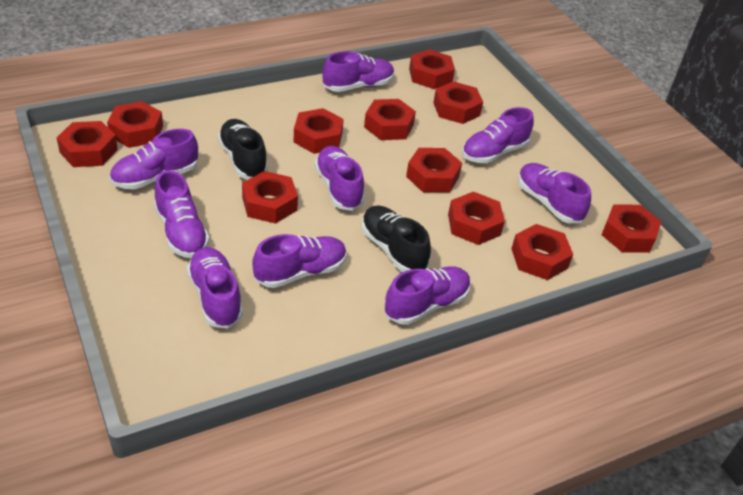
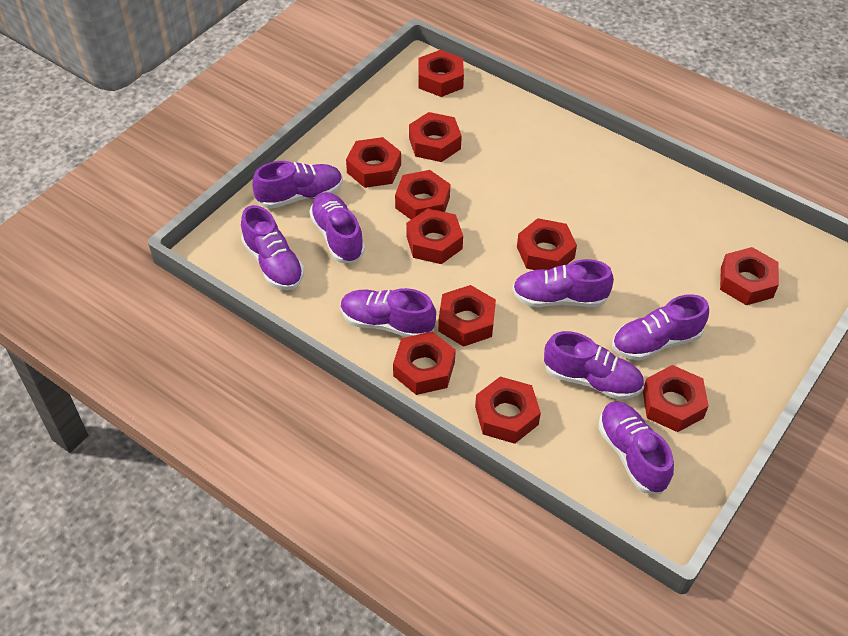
black shoe: 2 -> 0
purple shoe: 9 -> 8

